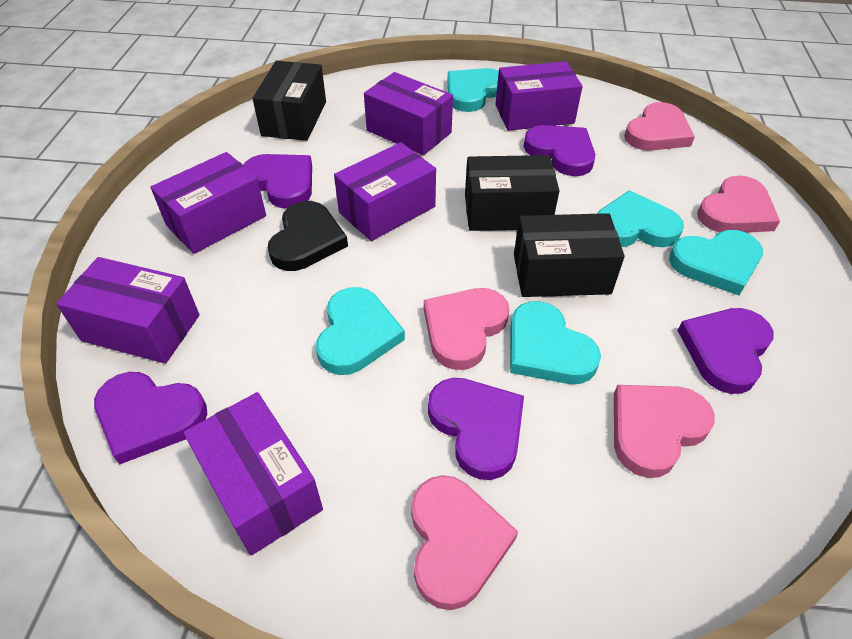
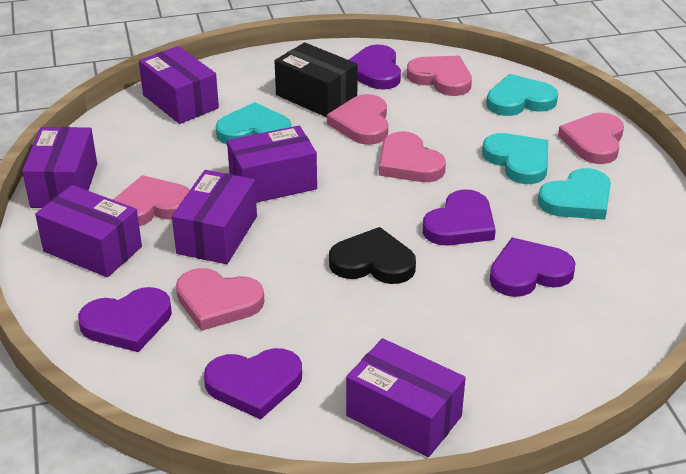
black box: 3 -> 1
pink heart: 5 -> 6
turquoise heart: 5 -> 4

